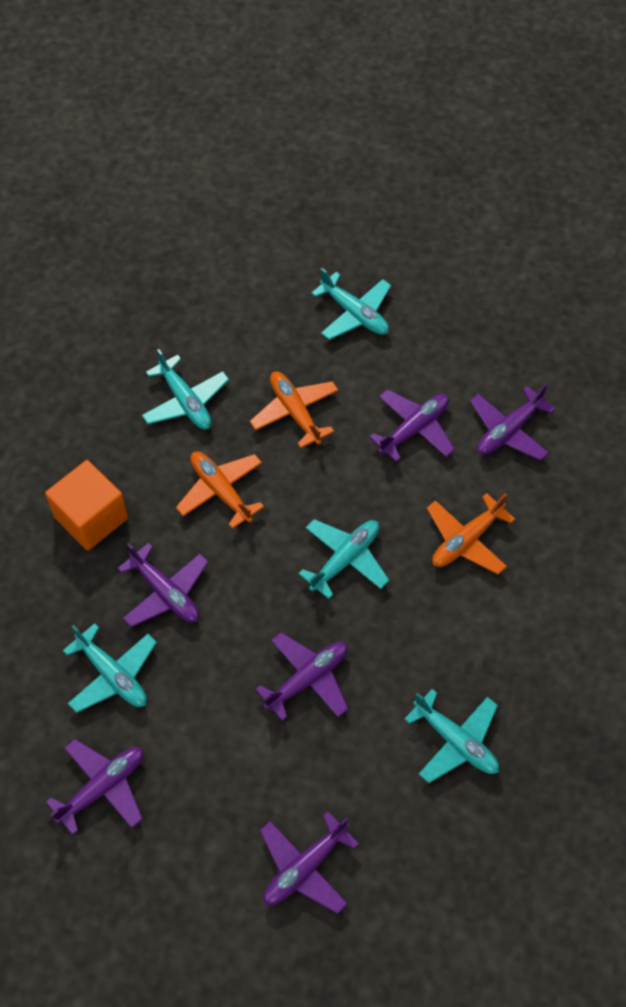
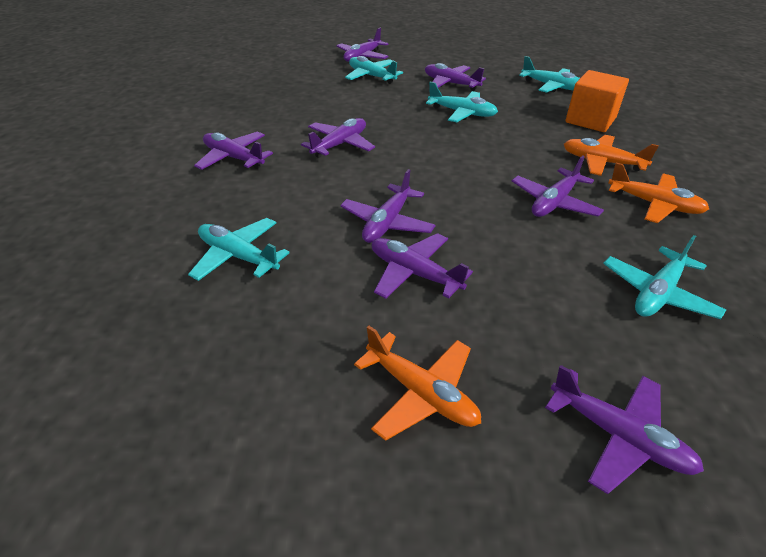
purple plane: 6 -> 8

